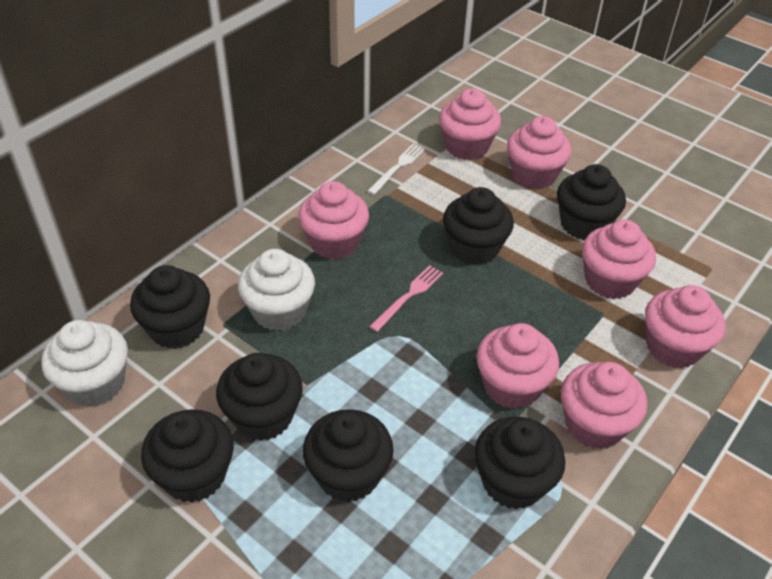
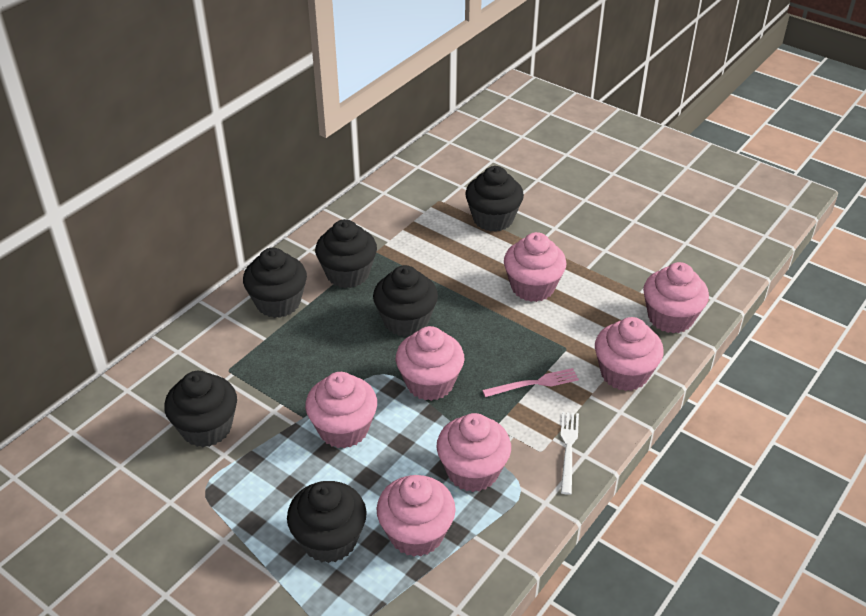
black cupcake: 7 -> 6
white cupcake: 2 -> 0

